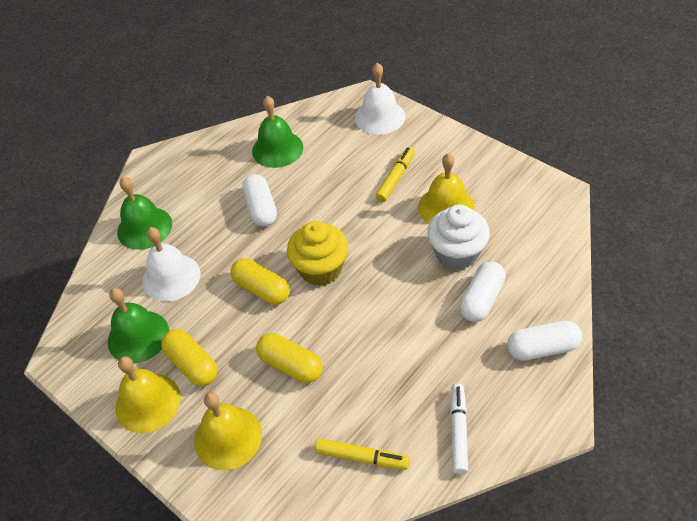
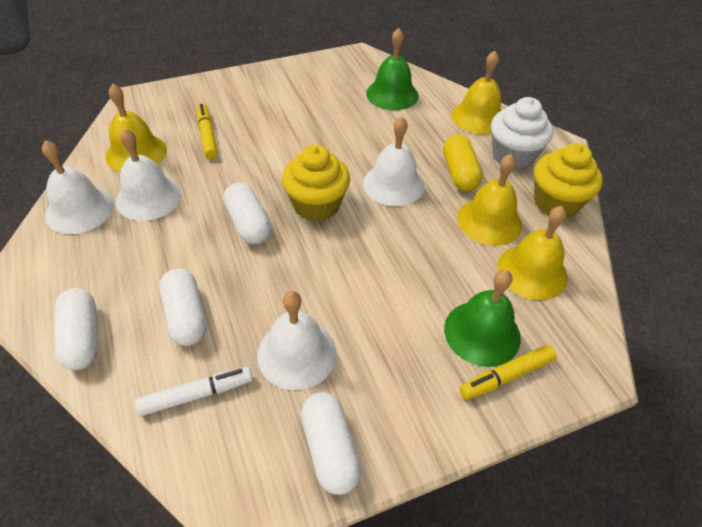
green bell: 3 -> 2
white bell: 2 -> 4
white capsule: 3 -> 4
yellow bell: 3 -> 4
yellow capsule: 3 -> 1
yellow cupcake: 1 -> 2

